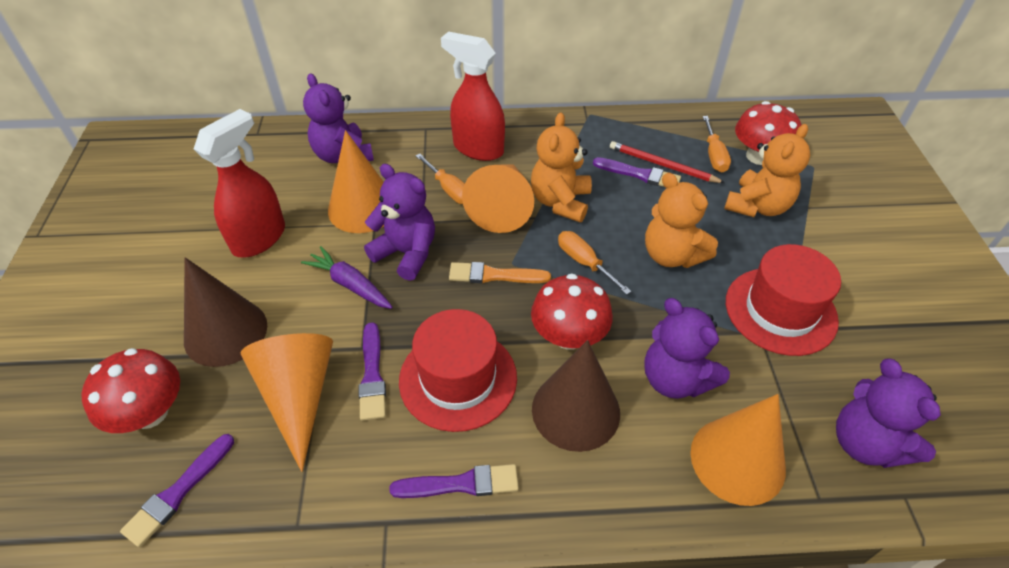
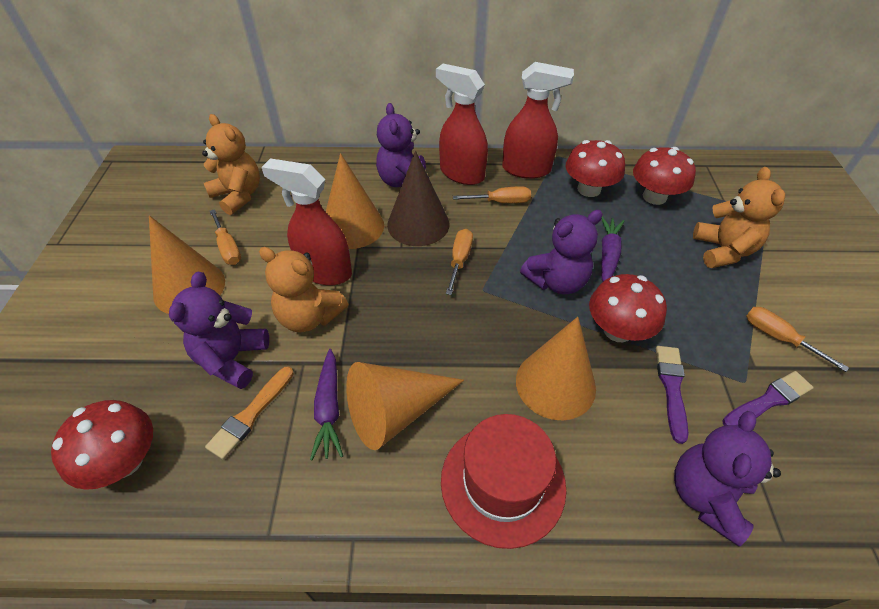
brown cone: 2 -> 1
orange screwdriver: 3 -> 4
purple brush: 4 -> 2
purple carrot: 1 -> 2
red hat: 2 -> 1
red mushroom: 3 -> 4
red pencil: 1 -> 0
red spray bottle: 2 -> 3

